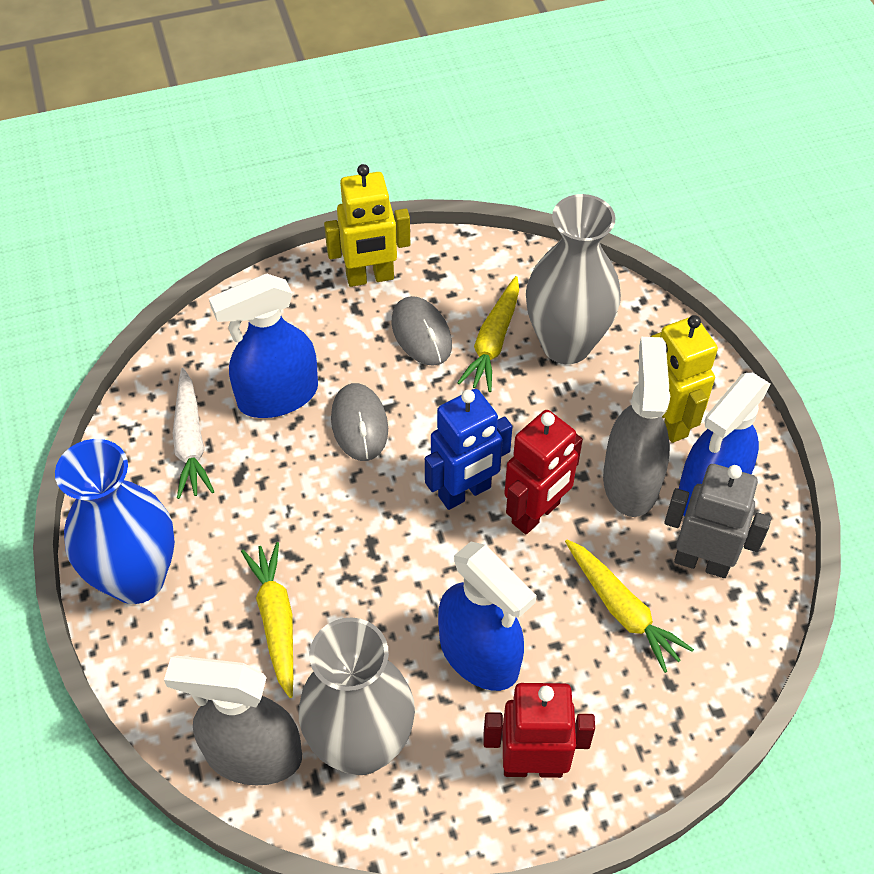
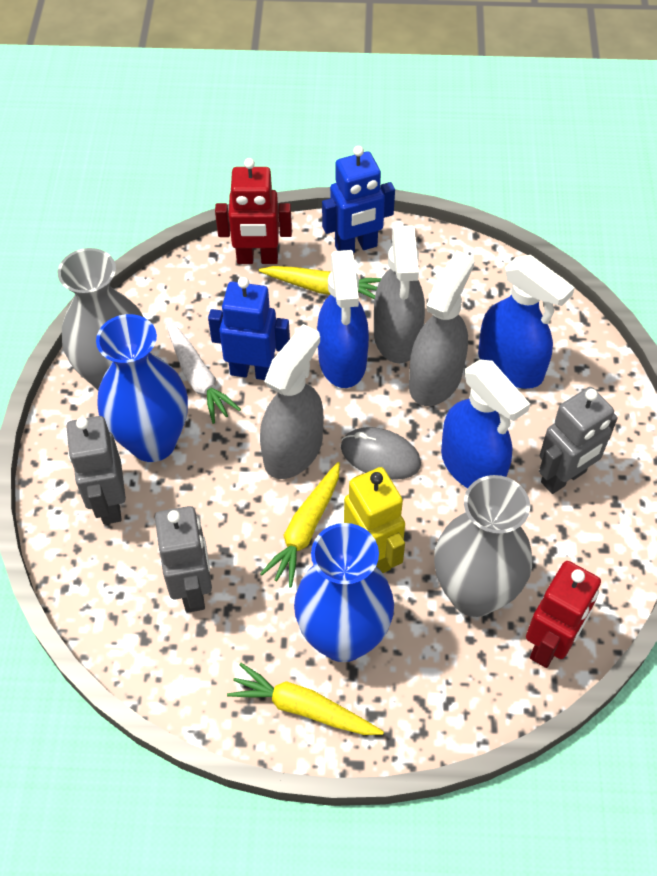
blue robot: 1 -> 2
blue vase: 1 -> 2
grey mouse: 2 -> 1
grey robot: 1 -> 3
grey spray bottle: 2 -> 3
yellow robot: 2 -> 1

